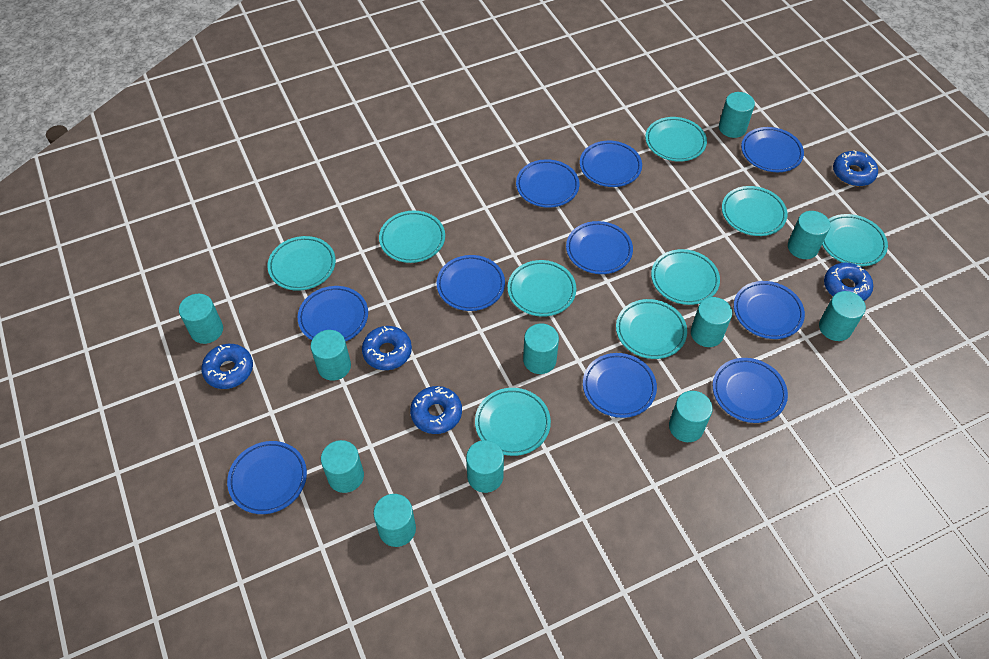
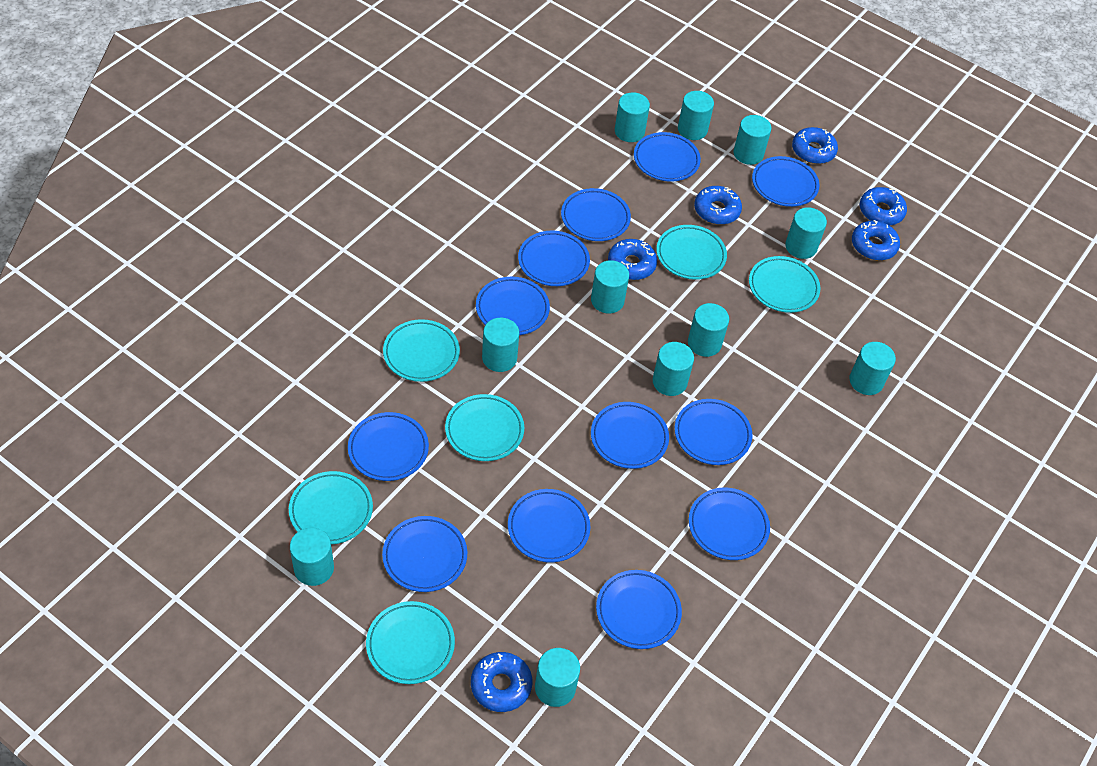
blue donut: 5 -> 6
blue plate: 10 -> 12
turquoise plate: 9 -> 6

